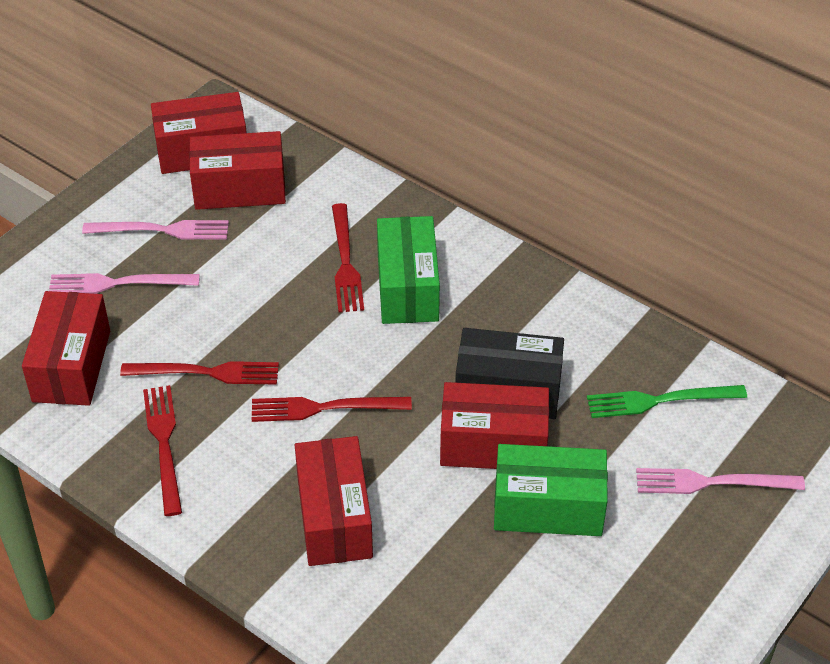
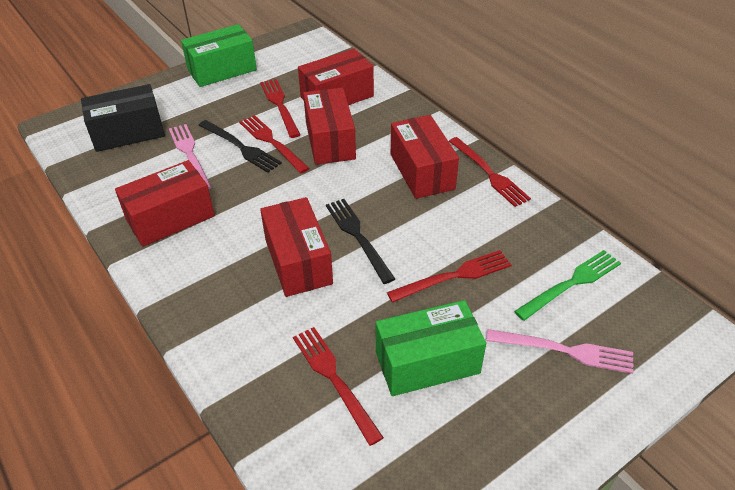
black fork: 0 -> 2
pink fork: 3 -> 2
red fork: 4 -> 5

